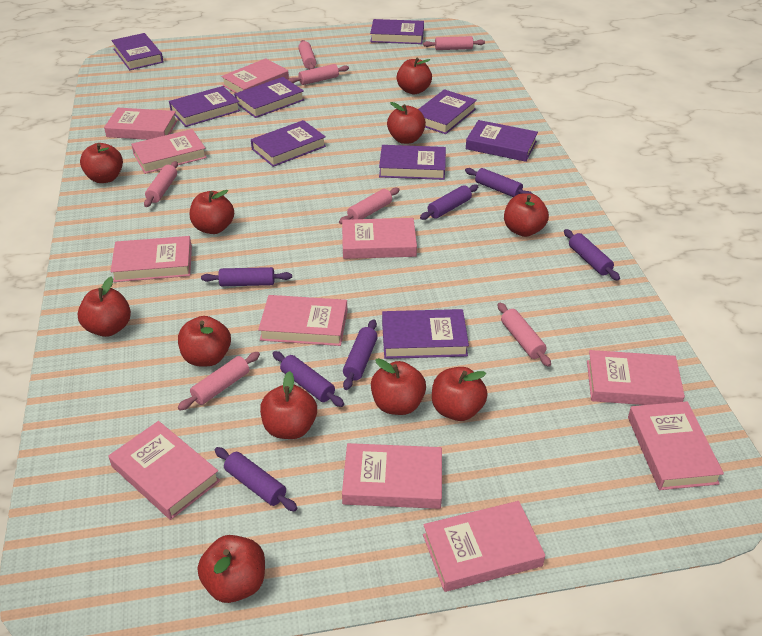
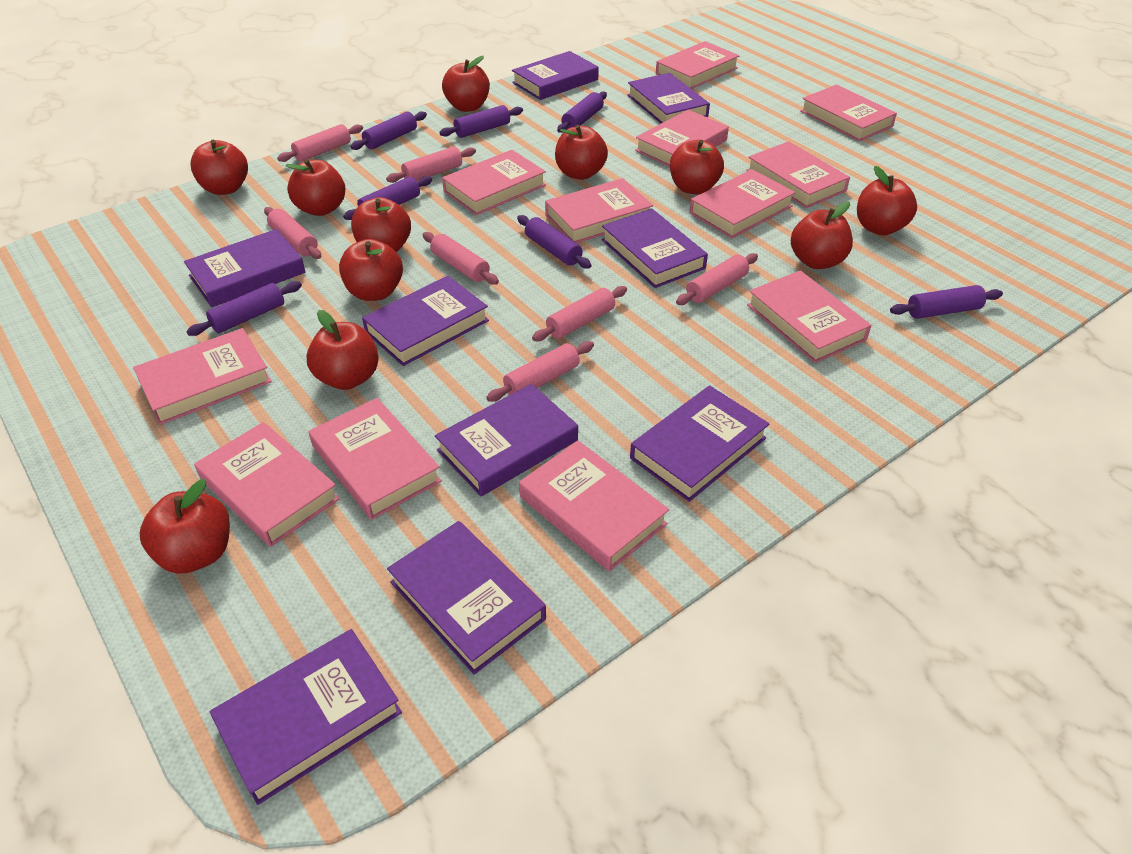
pink book: 11 -> 12

